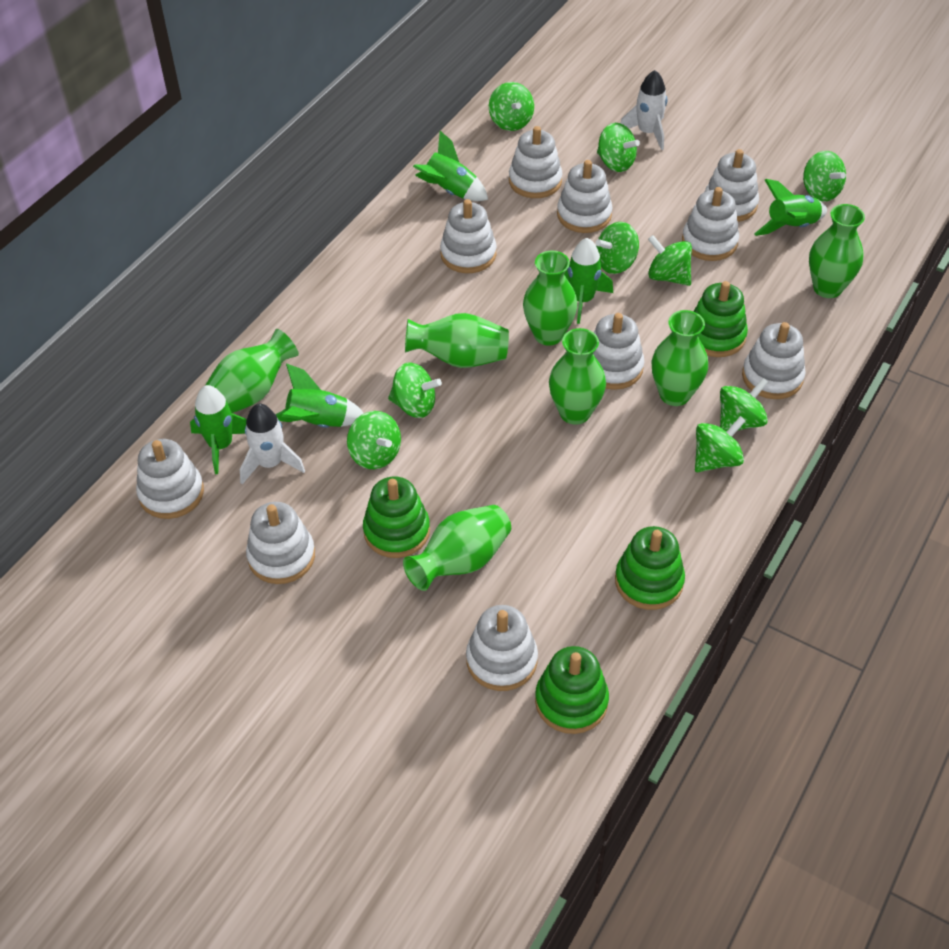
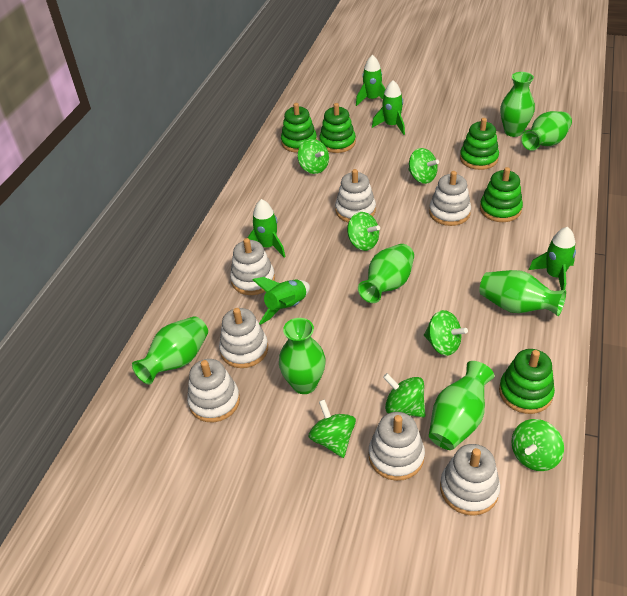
green spinning top: 9 -> 7
green stacking toy: 4 -> 5
white rocket: 2 -> 0
white stacking toy: 10 -> 7

